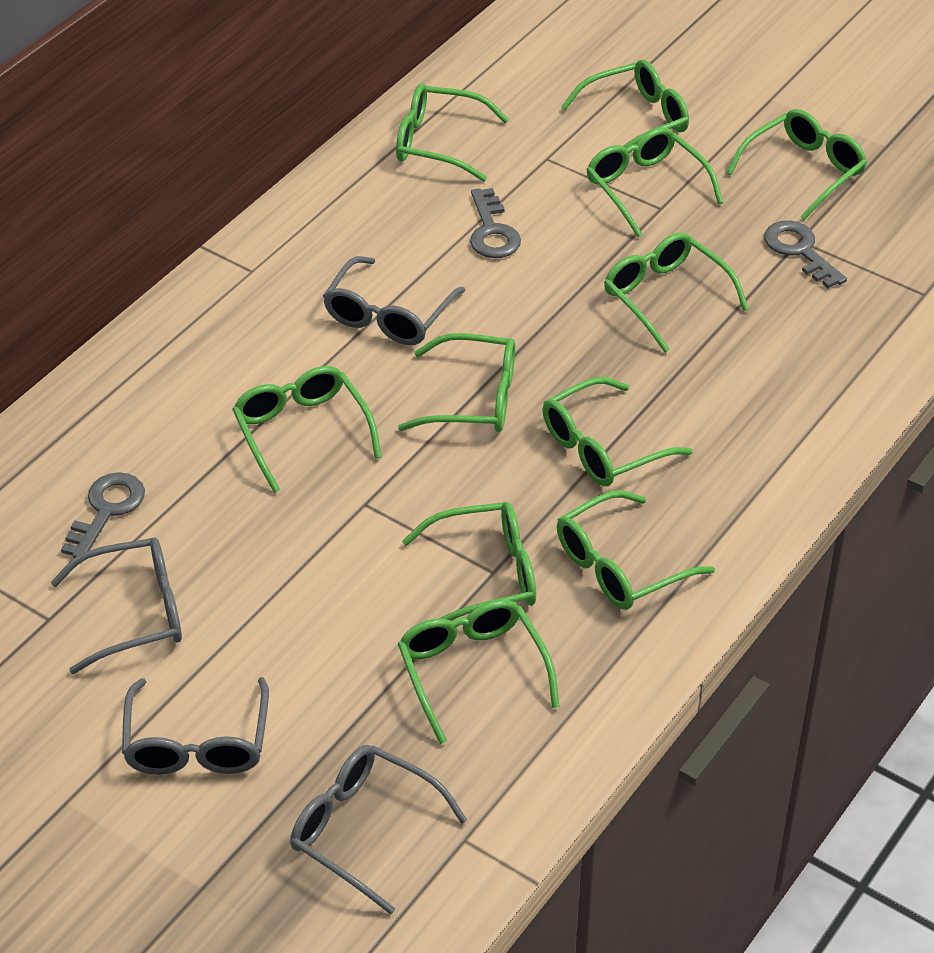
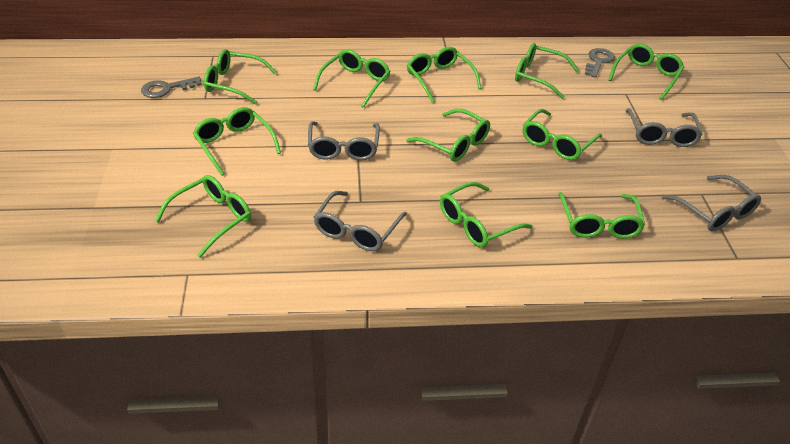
grey key: 3 -> 2

